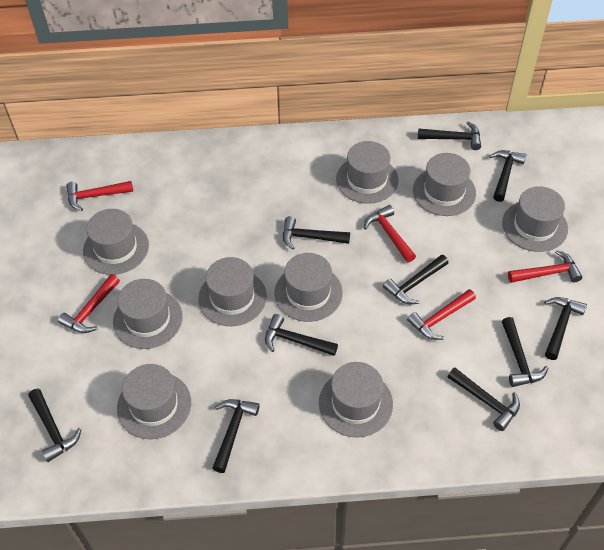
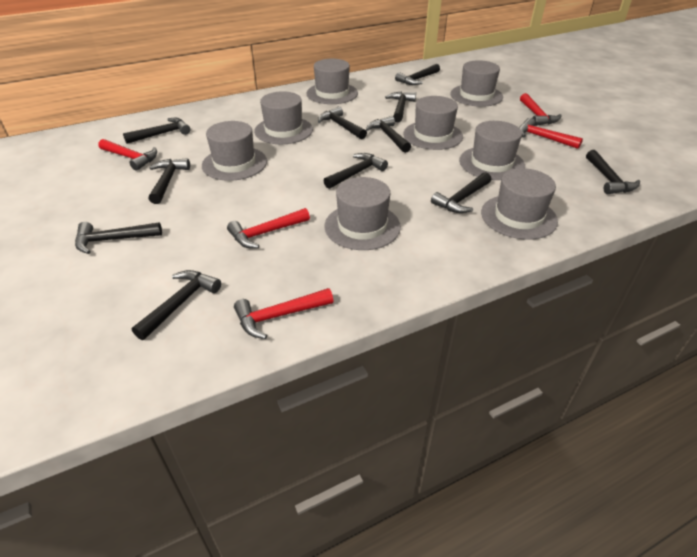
black hammer: 10 -> 11
grey hat: 9 -> 8

